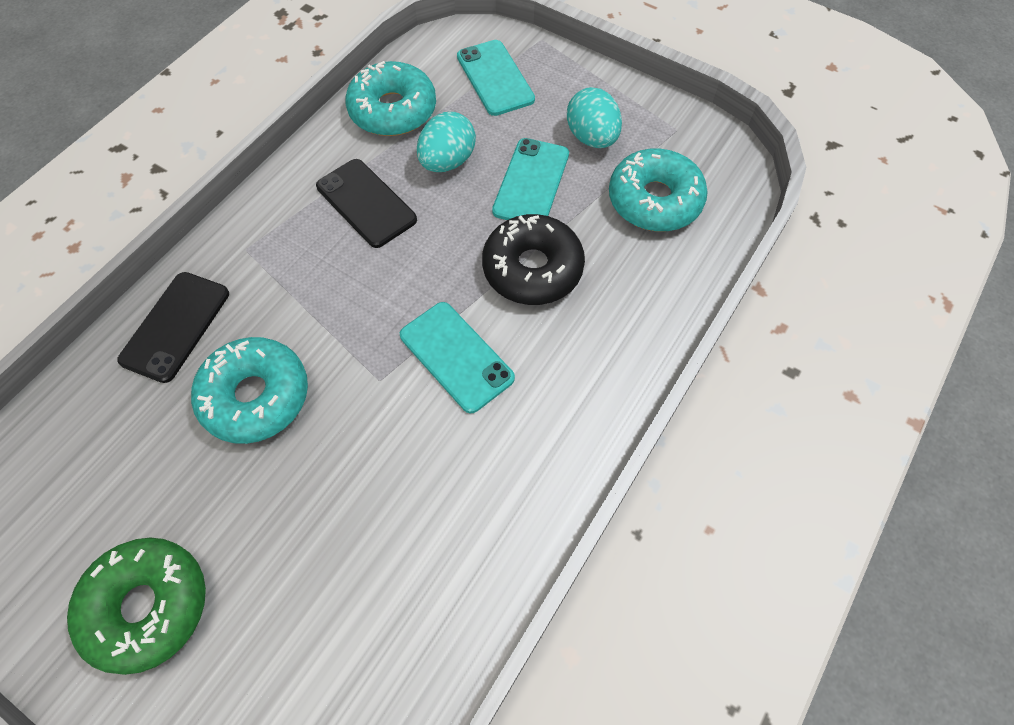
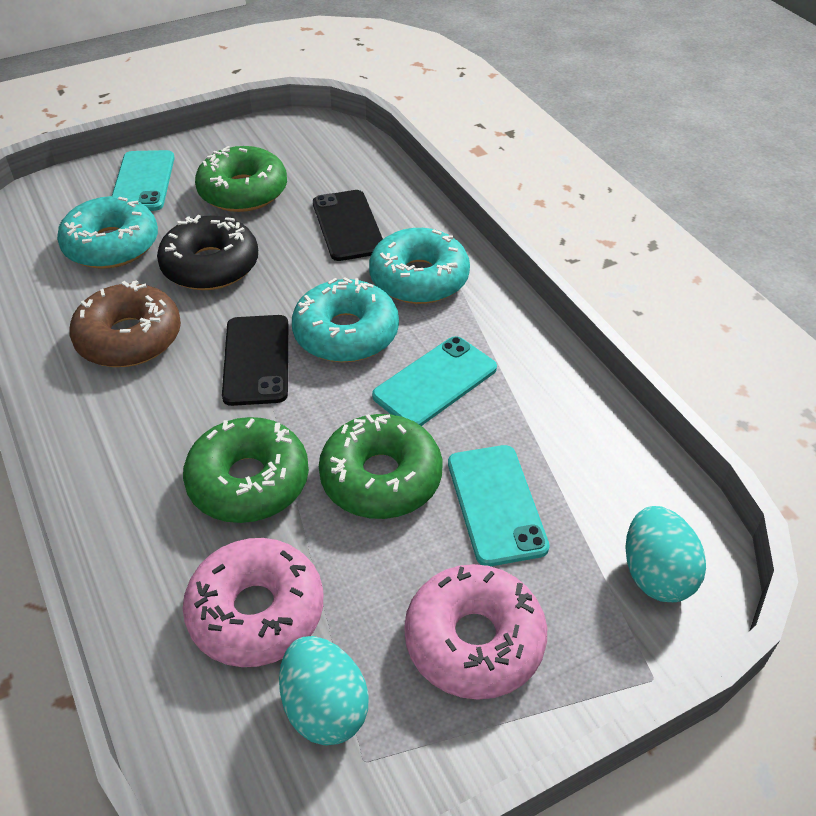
brown donut: 0 -> 1
green donut: 1 -> 3
pink donut: 0 -> 2

